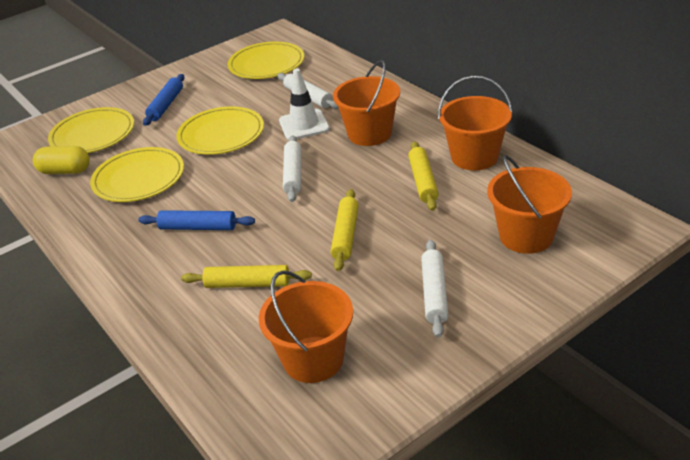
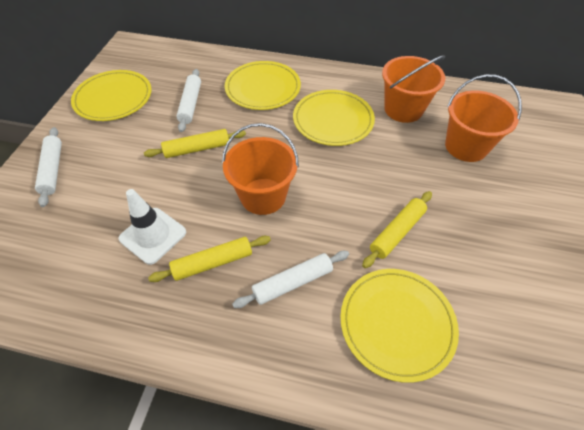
blue rolling pin: 2 -> 0
orange bucket: 4 -> 3
yellow capsule: 1 -> 0

